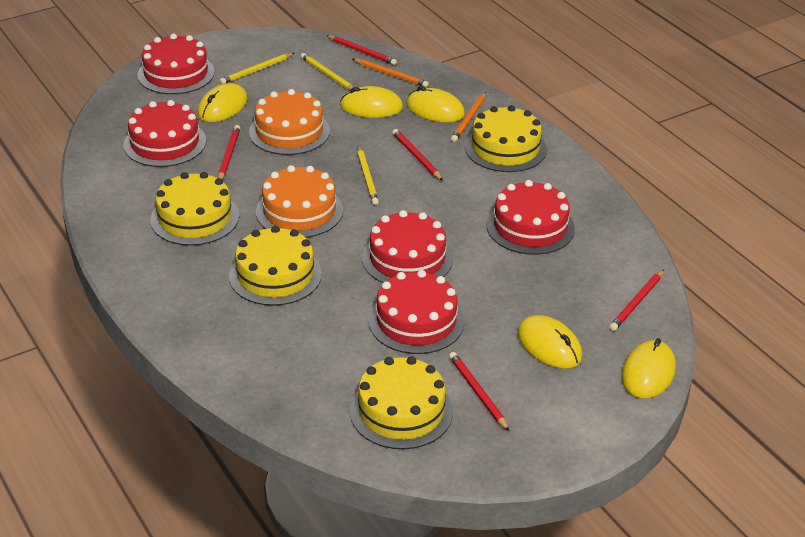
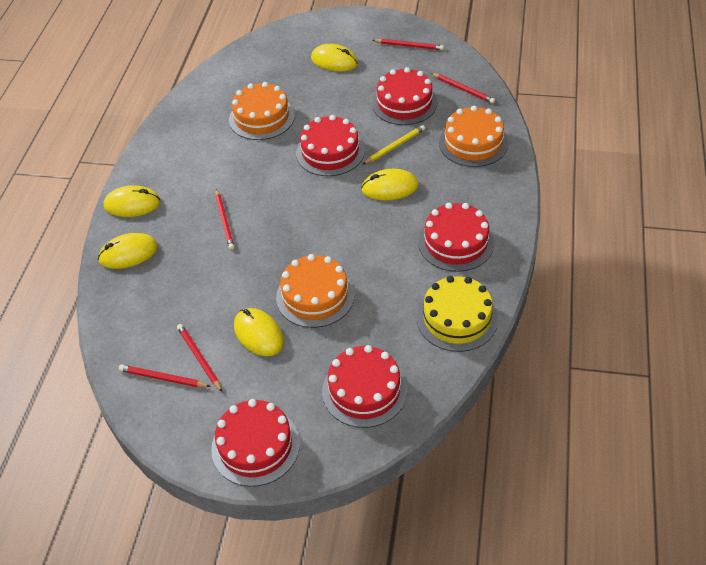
orange cake: 2 -> 3
orange pencil: 2 -> 0
yellow cake: 4 -> 1
yellow pencil: 3 -> 1

